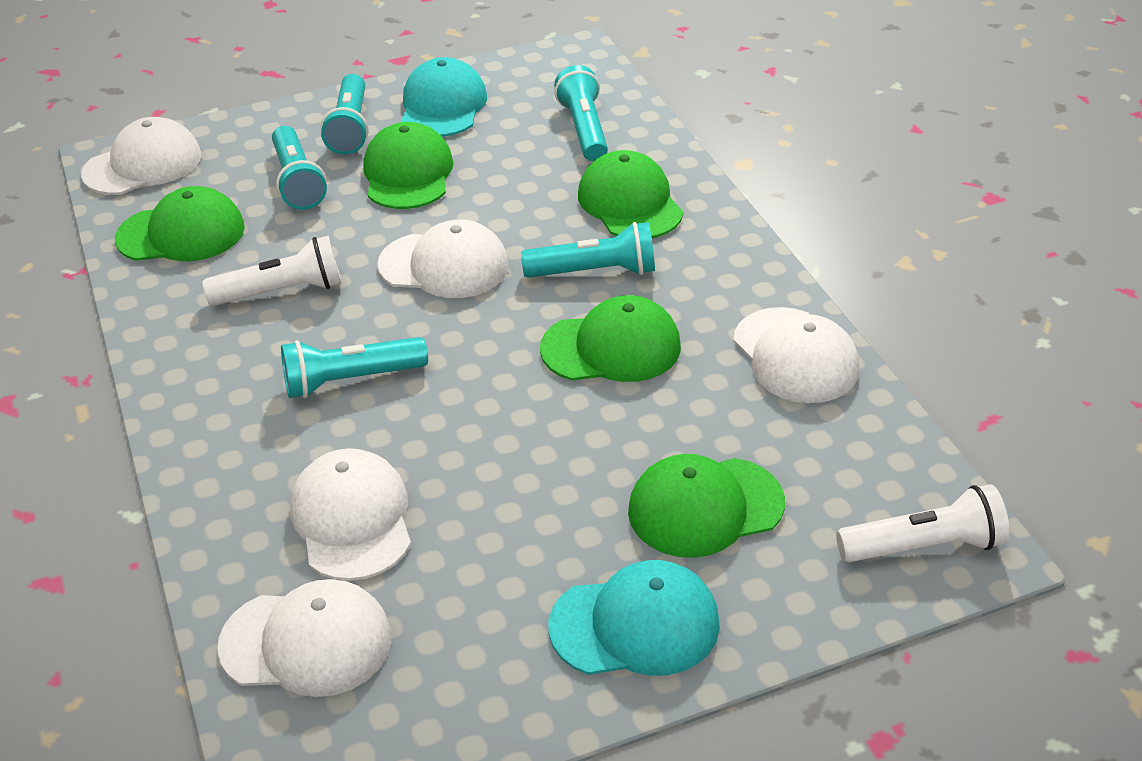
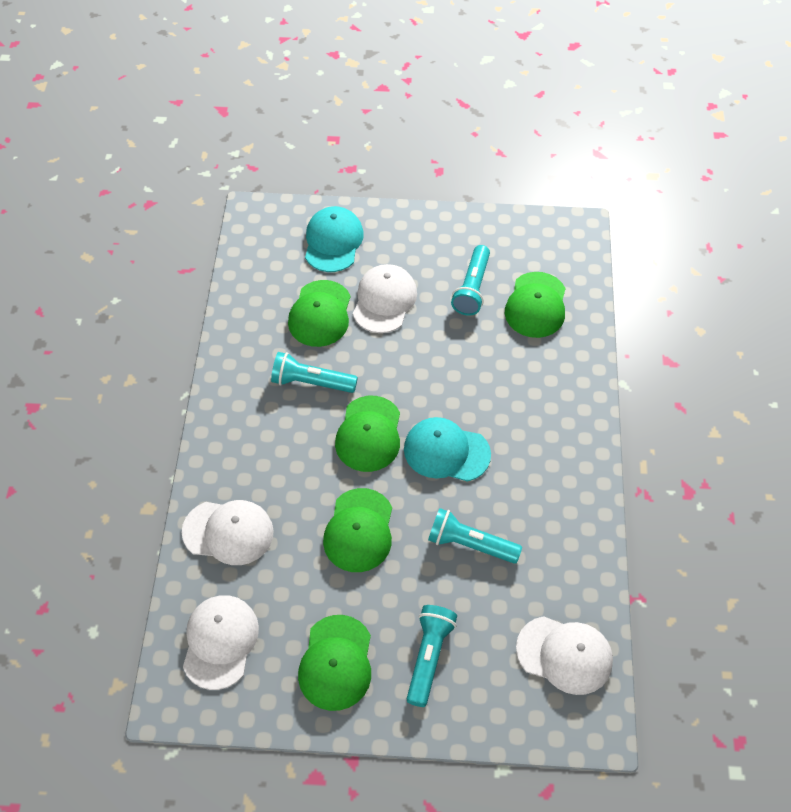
turquoise flashlight: 5 -> 4
white cap: 5 -> 4
white flashlight: 2 -> 0

